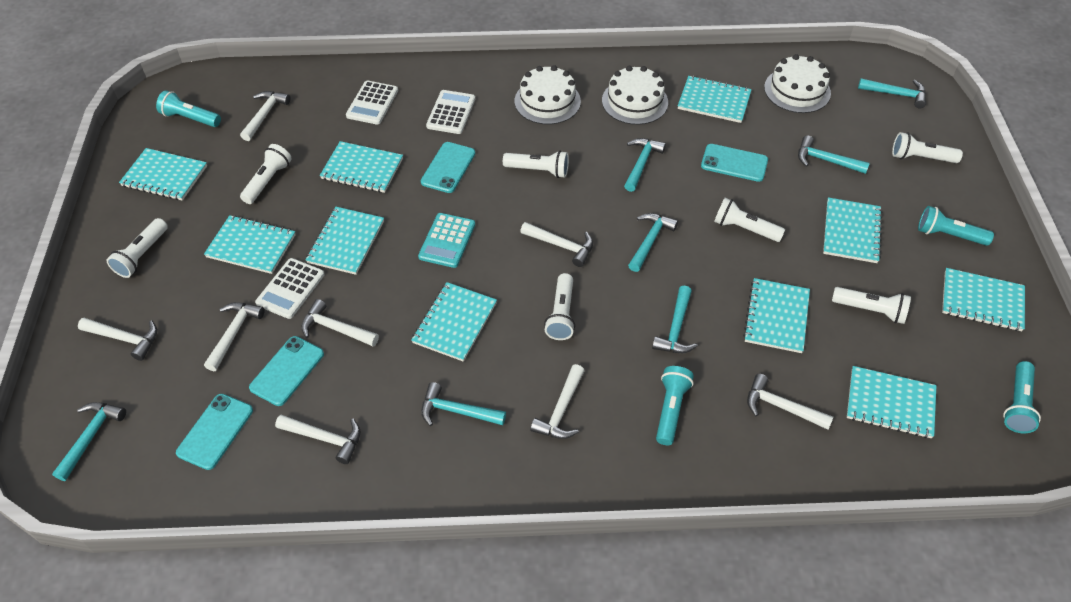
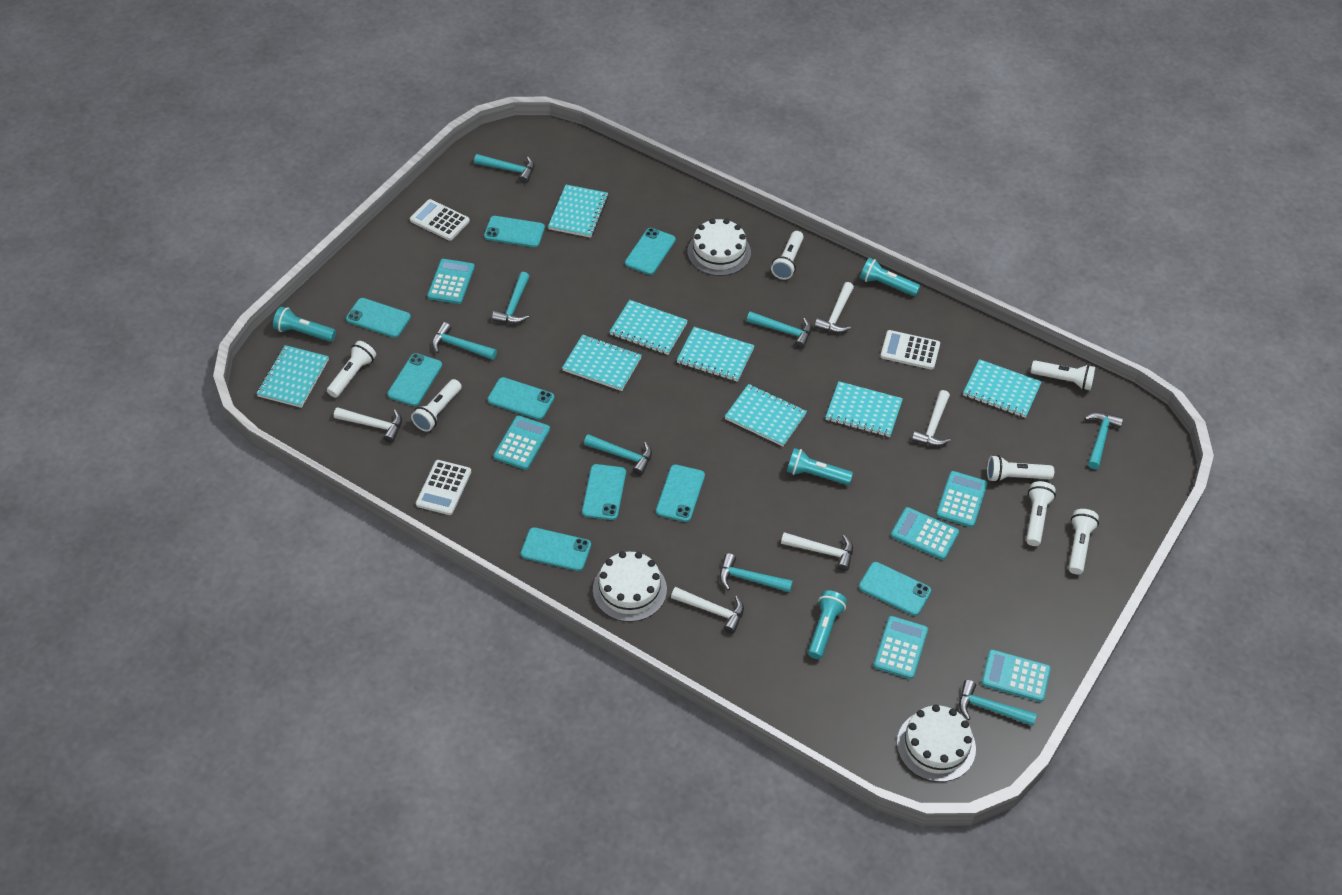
turquoise calculator: 1 -> 6
turquoise hammer: 7 -> 8
turquoise notebook: 10 -> 8
turquoise phone: 4 -> 9
white hammer: 8 -> 5

